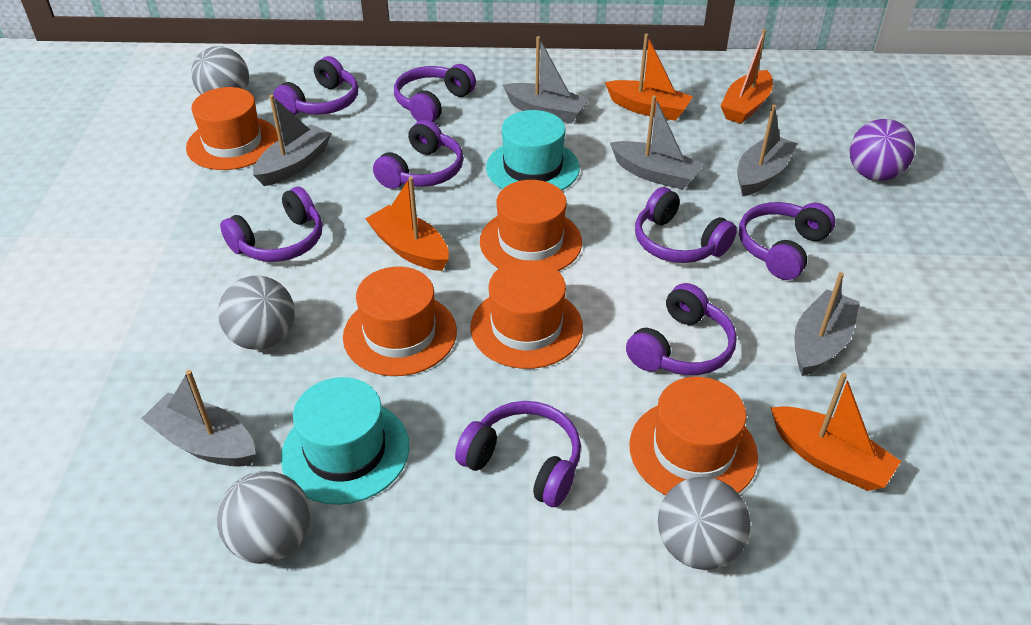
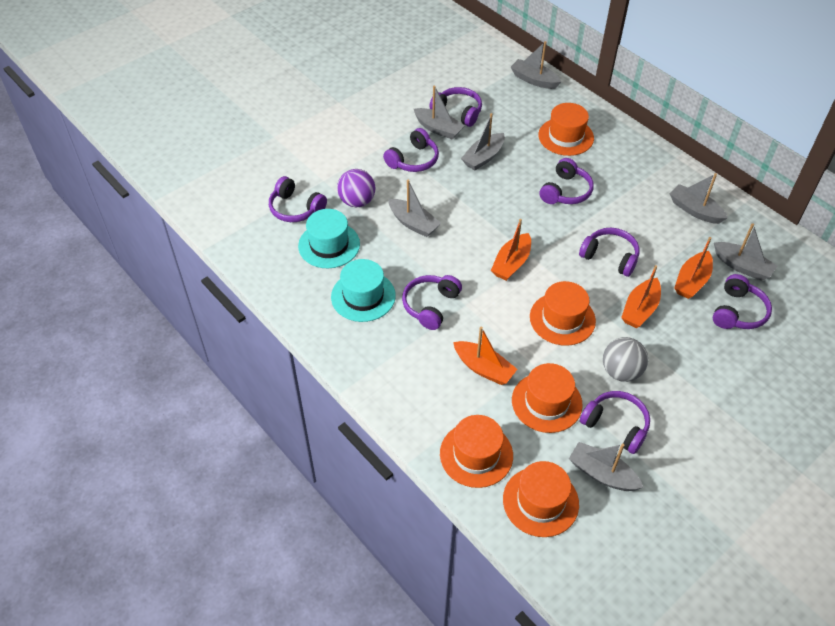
grey ball: 4 -> 1
grey boat: 6 -> 7

